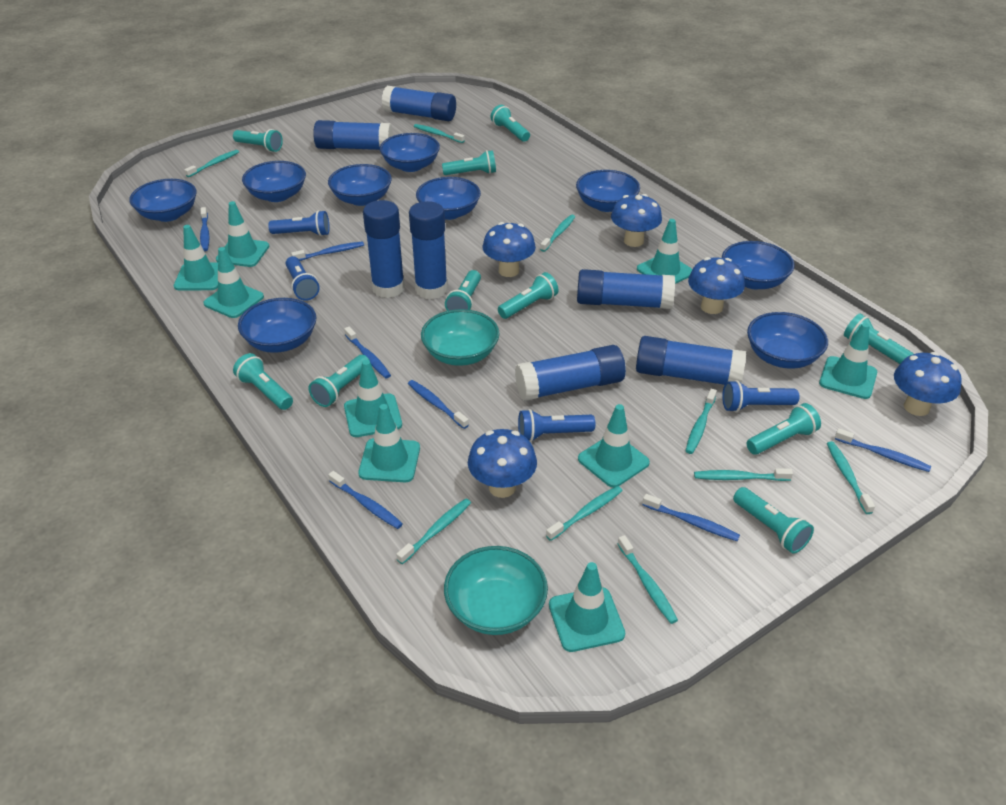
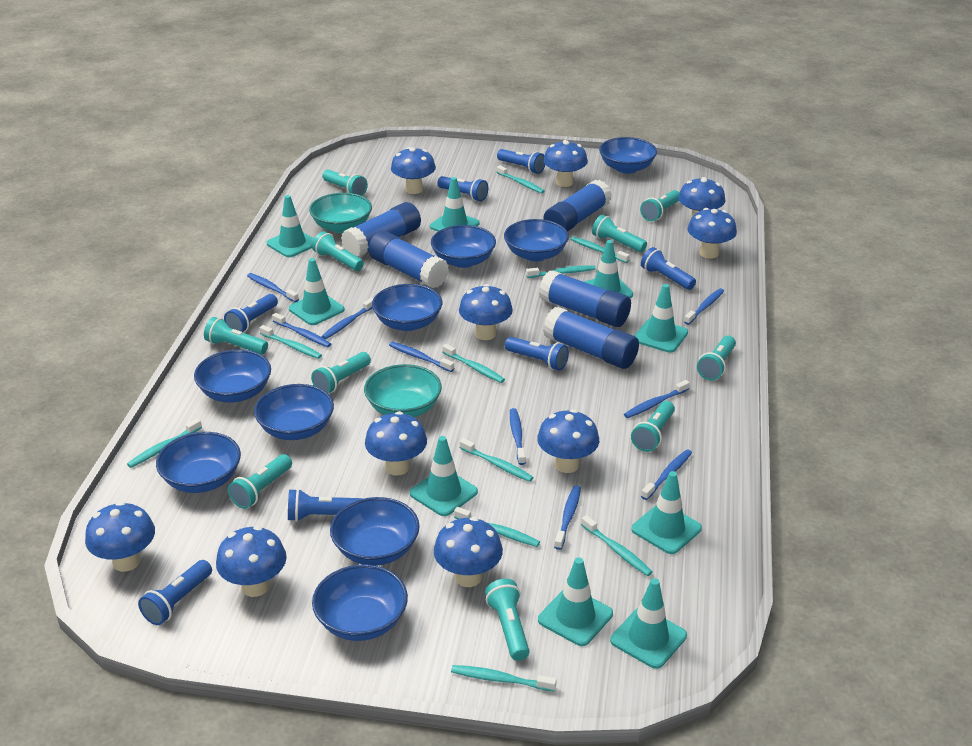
blue flashlight: 4 -> 7
blue glue stick: 7 -> 5
blue mushroom: 5 -> 10
blue toothbrush: 7 -> 9
turquoise toothbrush: 9 -> 10

